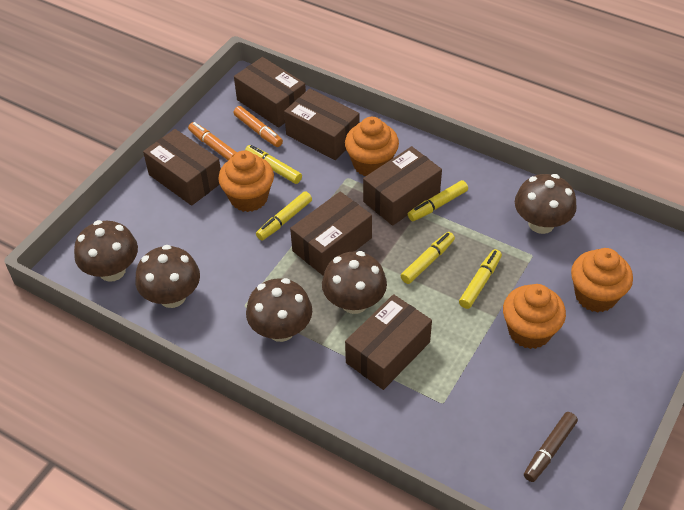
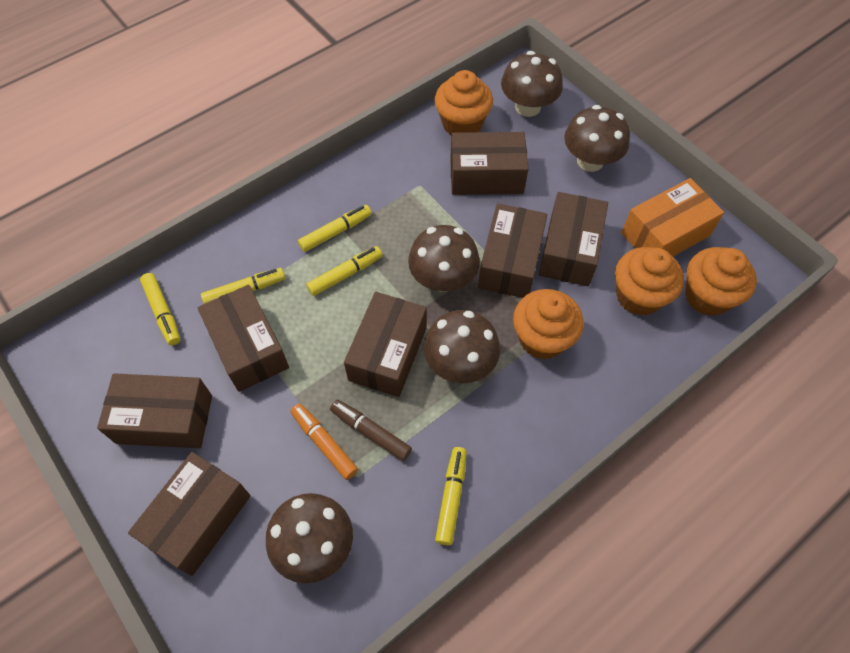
brown box: 6 -> 7
orange box: 0 -> 1
orange marker: 2 -> 1

